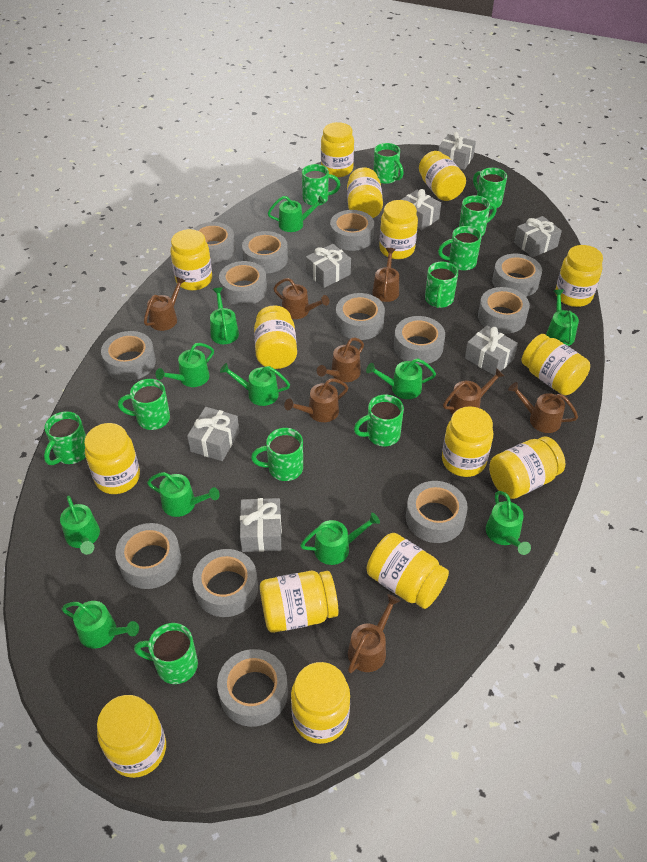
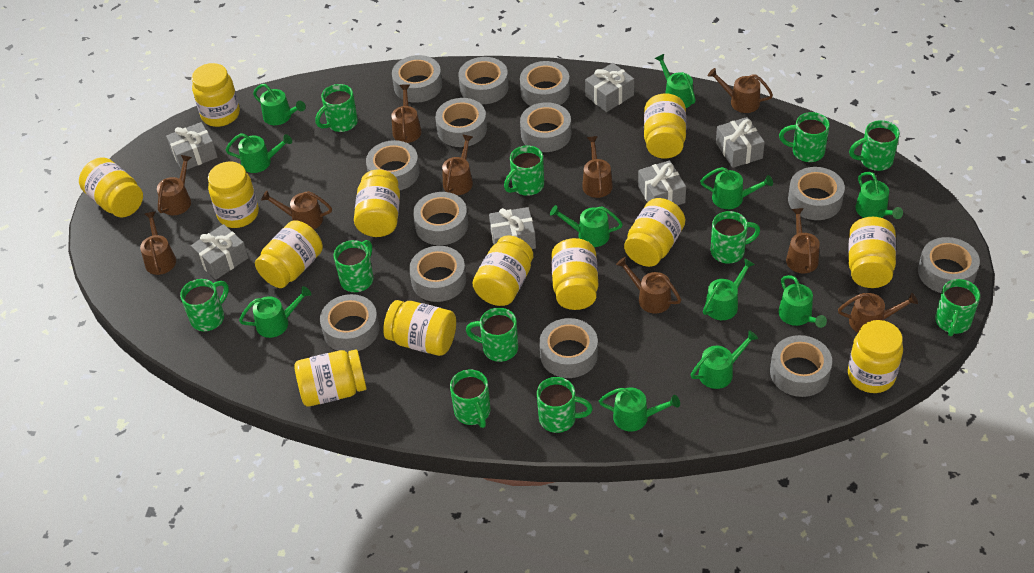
brown watering can: 8 -> 10
grey gift: 7 -> 6
yellow jar: 15 -> 13

